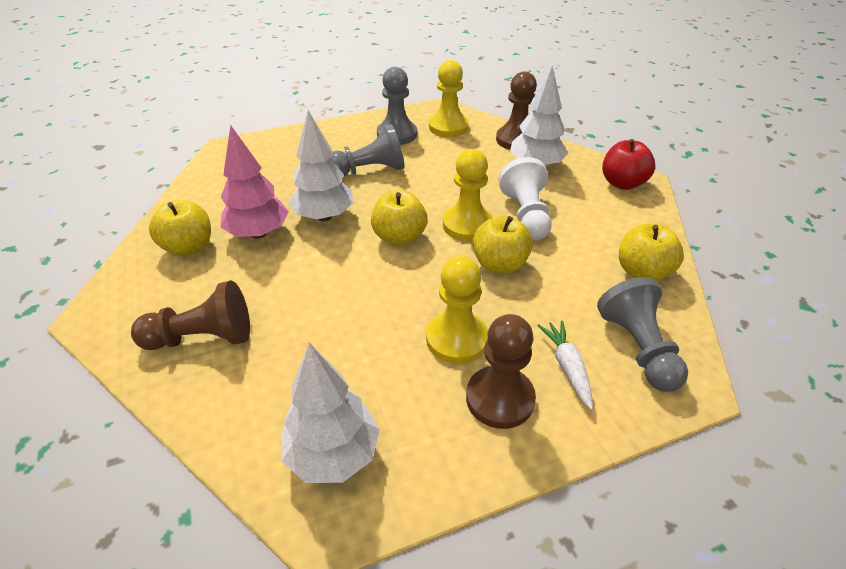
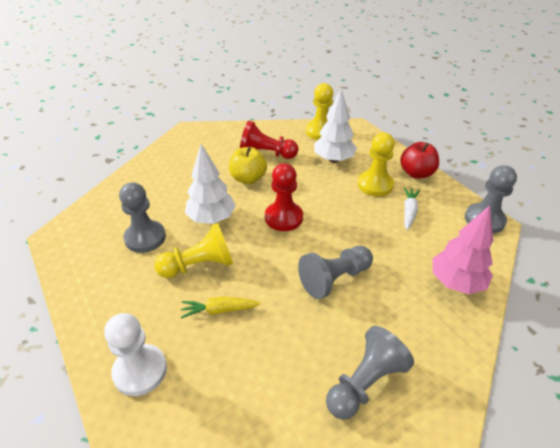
brown pawn: 3 -> 0
grey pawn: 3 -> 4
red pawn: 0 -> 2
white tree: 3 -> 2
yellow apple: 4 -> 1
yellow carrot: 0 -> 1

